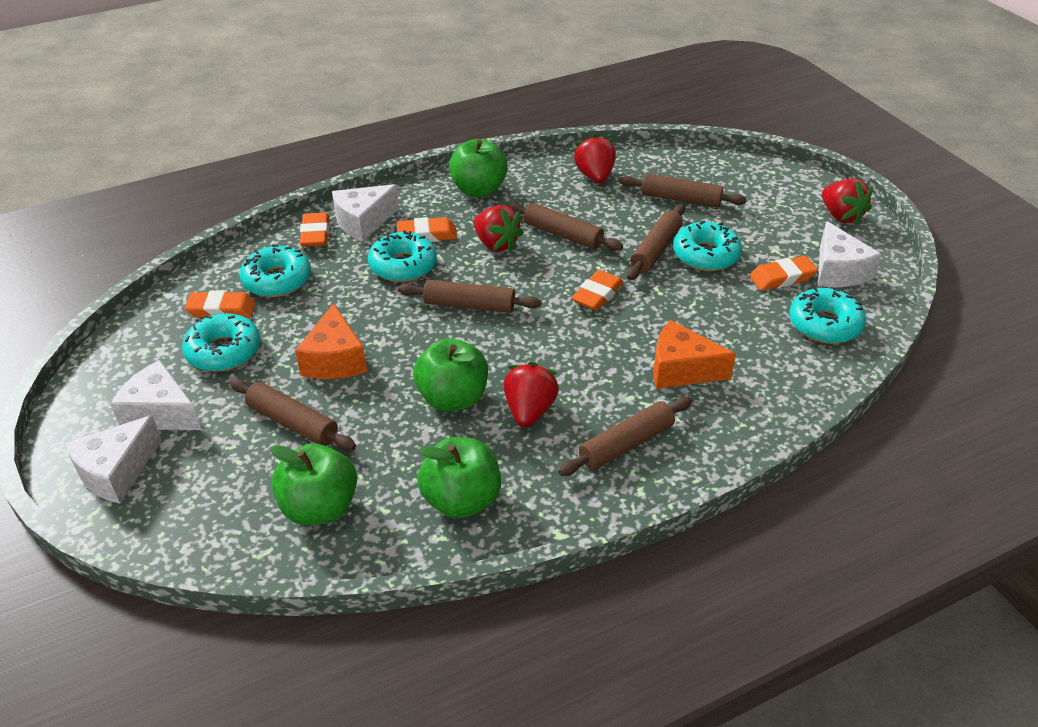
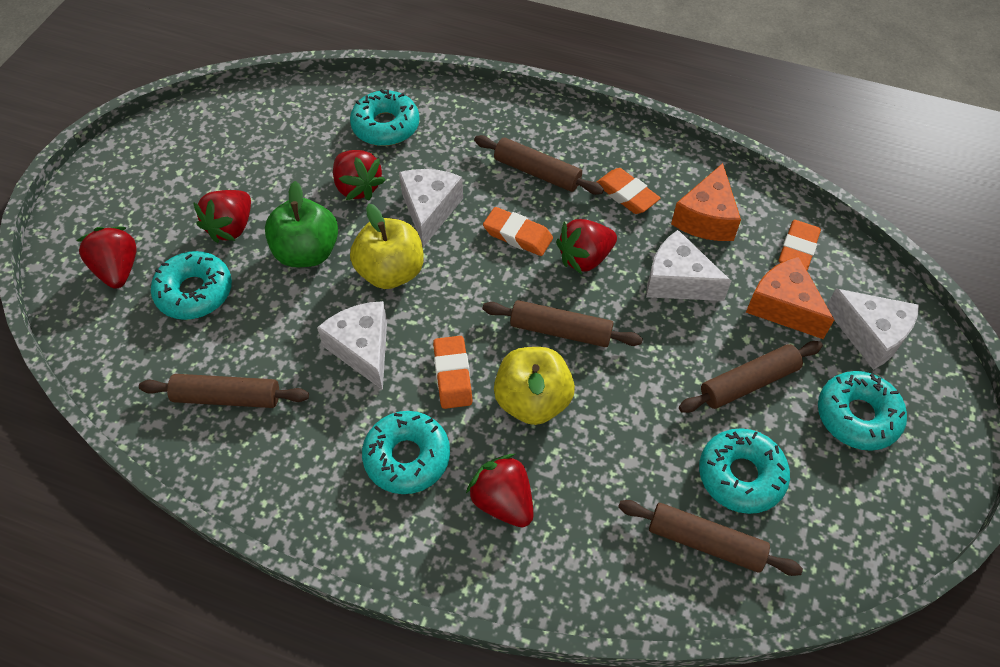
brown rolling pin: 6 -> 5
green apple: 4 -> 1
orange eraser: 5 -> 4
red strawberry: 4 -> 5
yellow apple: 0 -> 2

